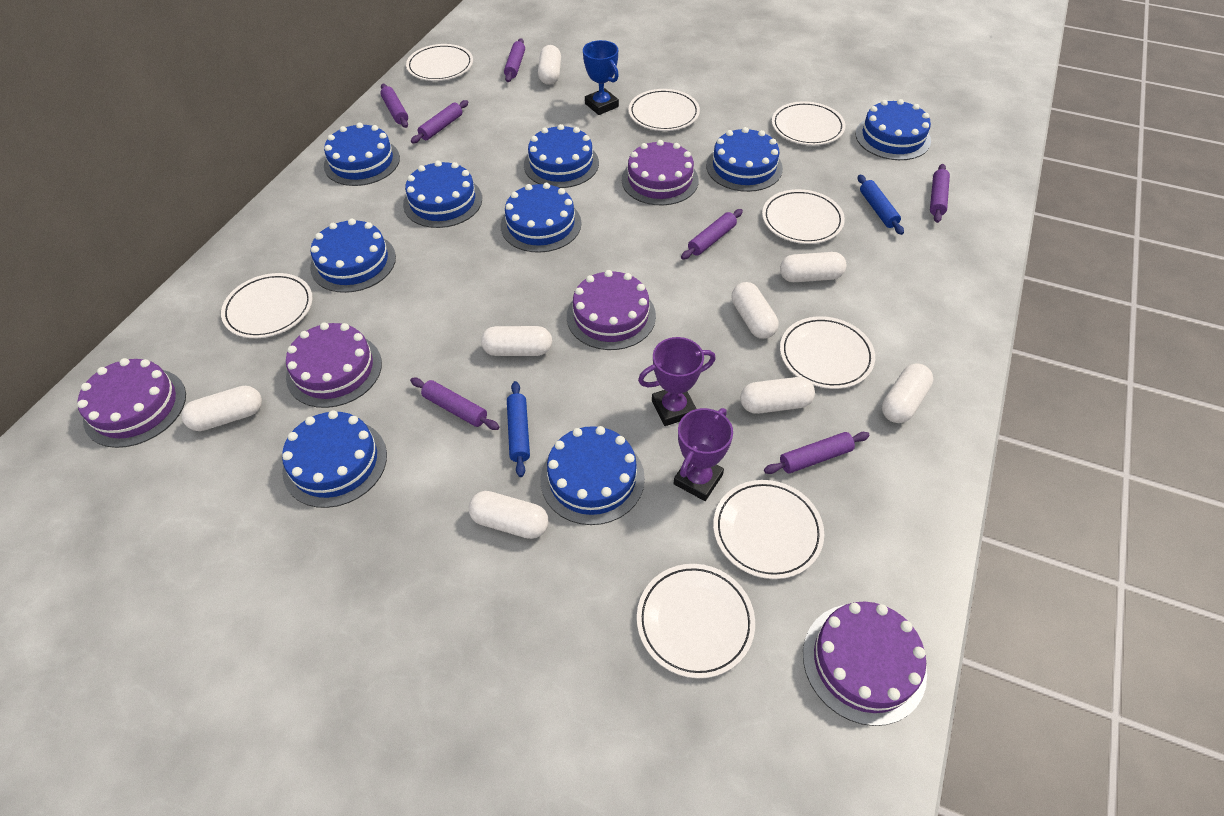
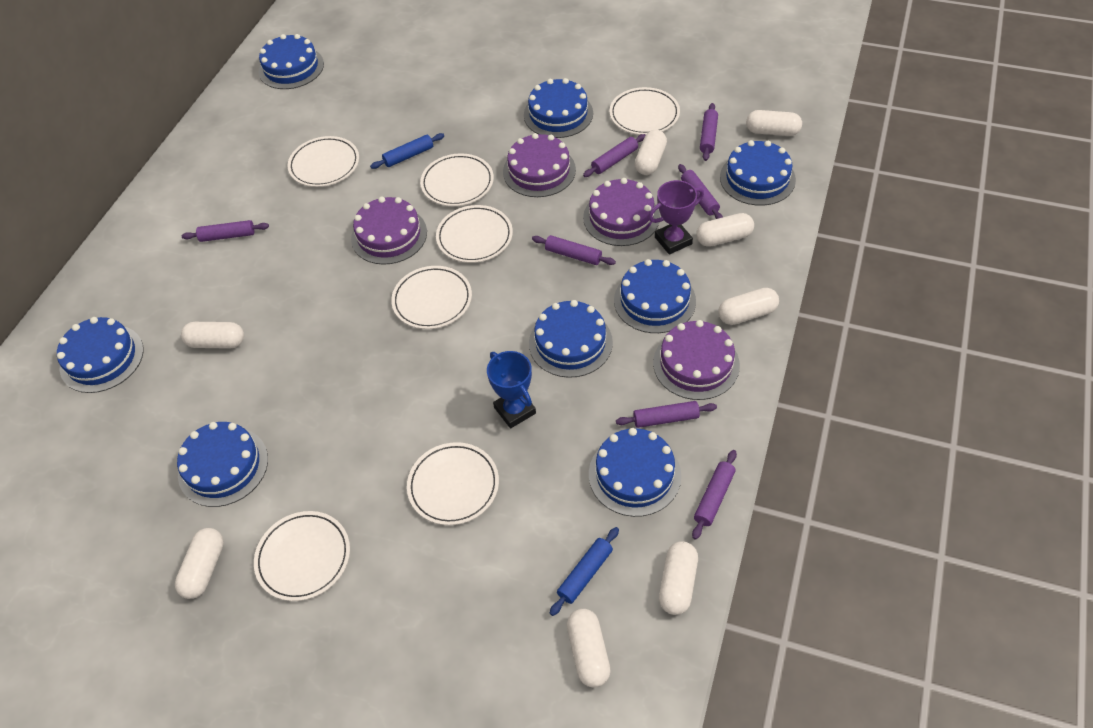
blue cake: 9 -> 8
purple cake: 5 -> 4
purple trophy: 2 -> 1
white plate: 8 -> 7

